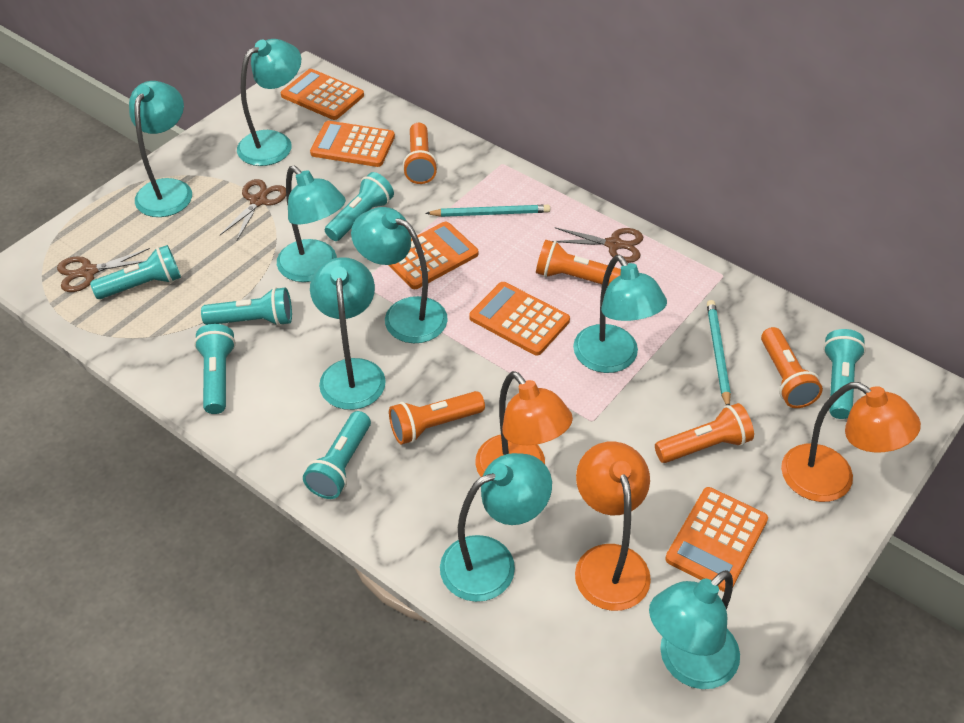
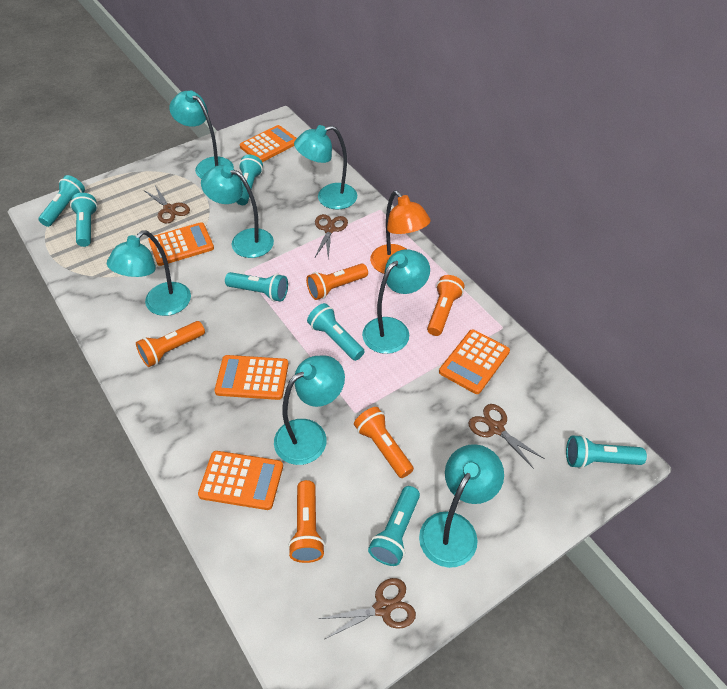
brown scissors: 3 -> 4
orange lamp: 3 -> 1
turquoise flashlight: 6 -> 7
turquoise lamp: 8 -> 7
turquoise pencil: 2 -> 0

